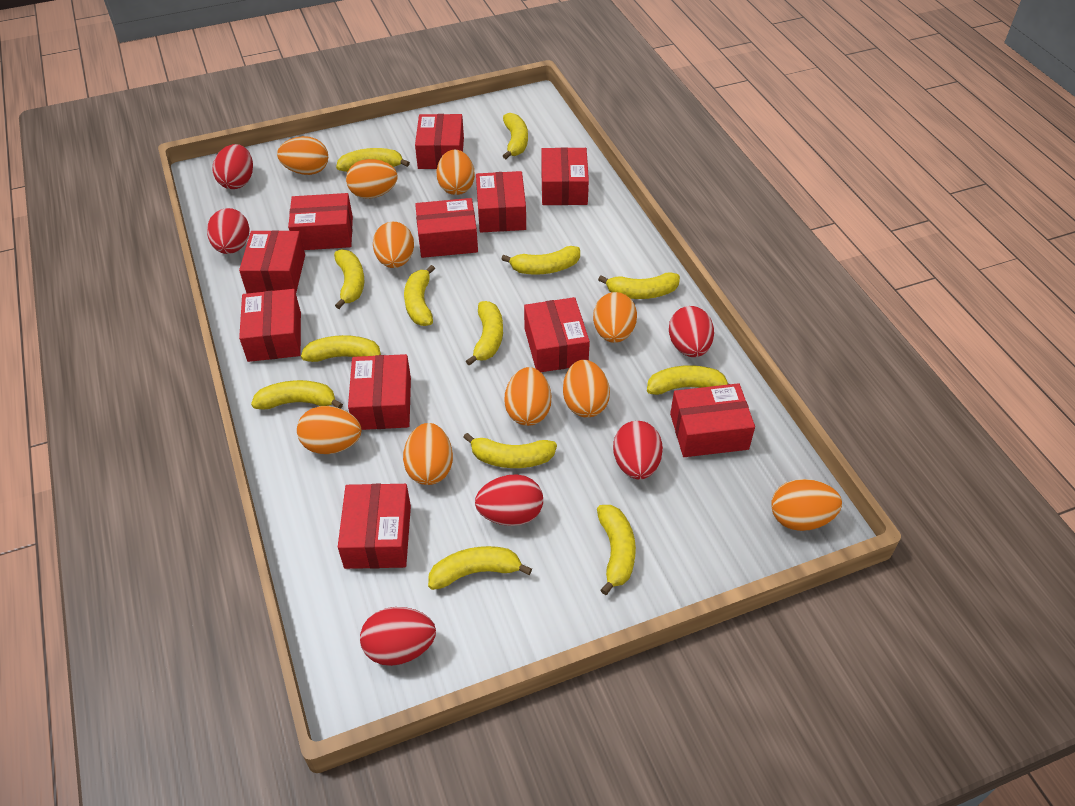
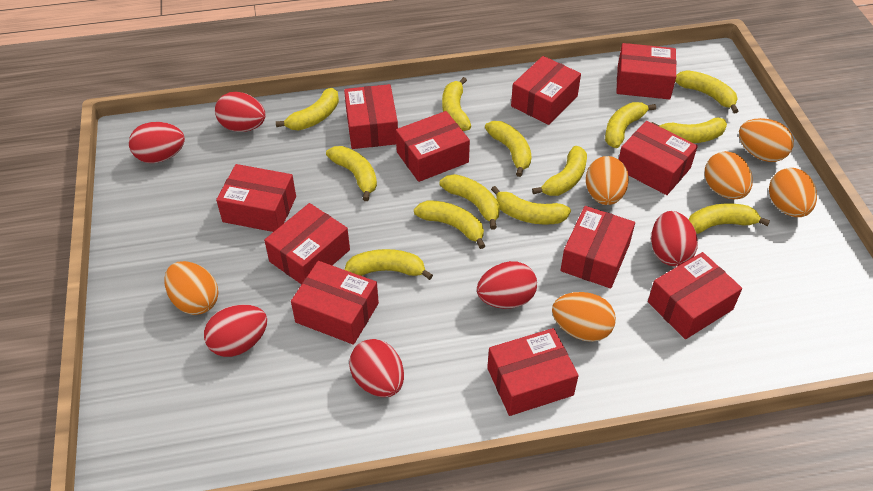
orange egg: 10 -> 6

